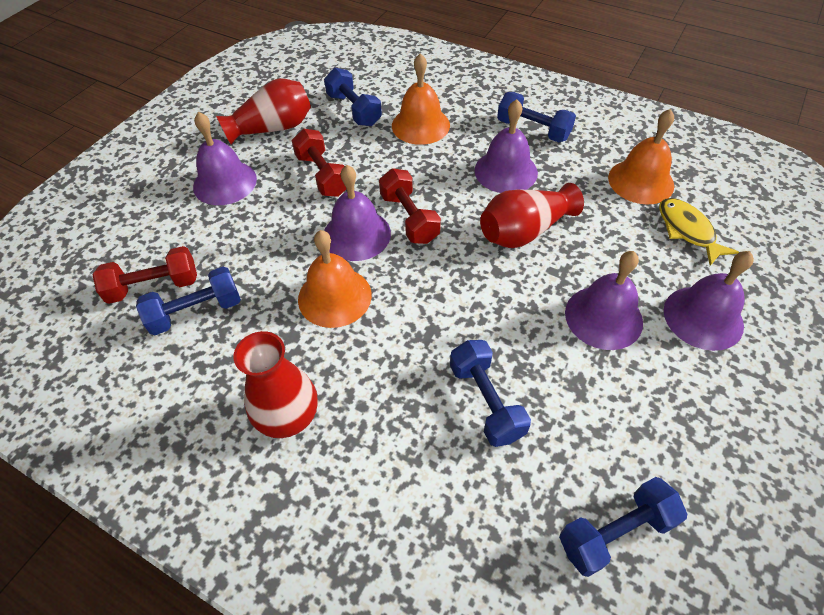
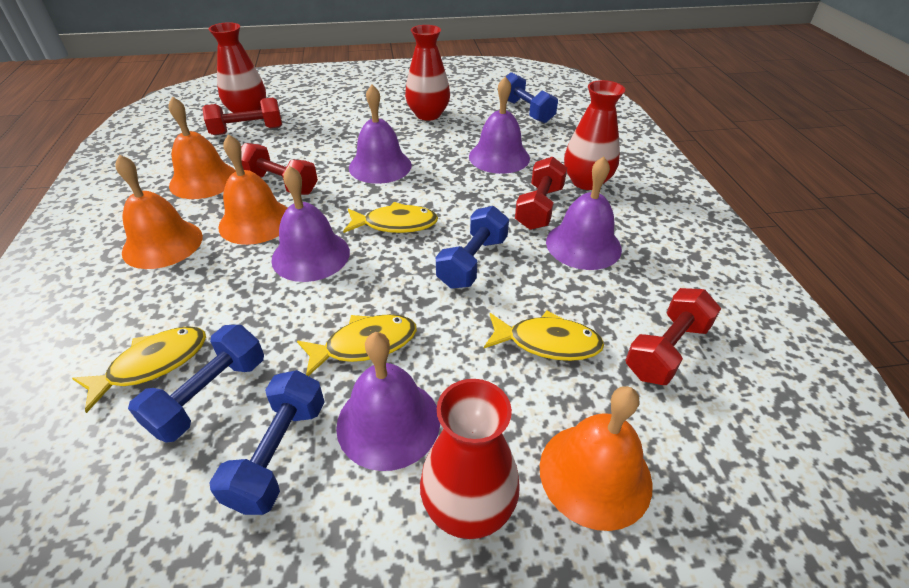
blue dumbbell: 5 -> 4
orange bell: 3 -> 4
red dumbbell: 3 -> 4
red vase: 3 -> 4
yellow fish: 1 -> 4

